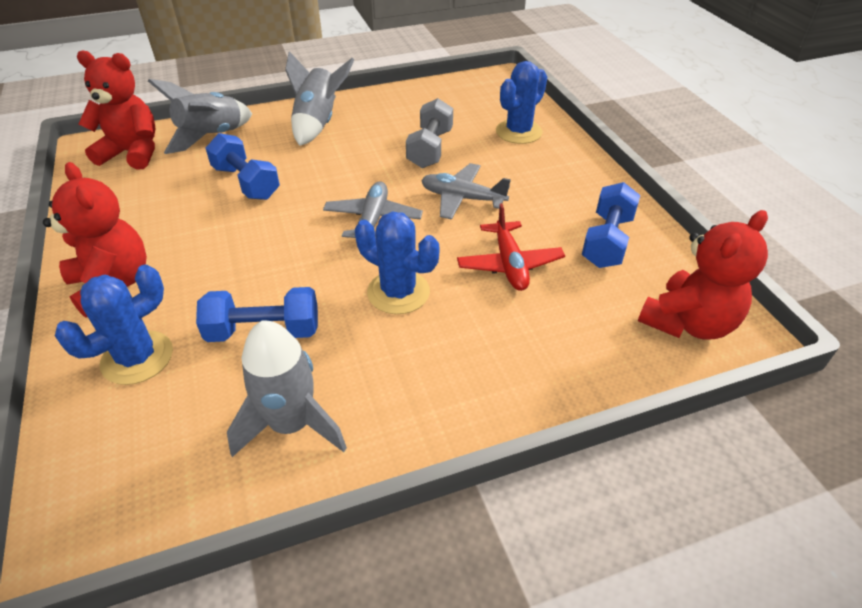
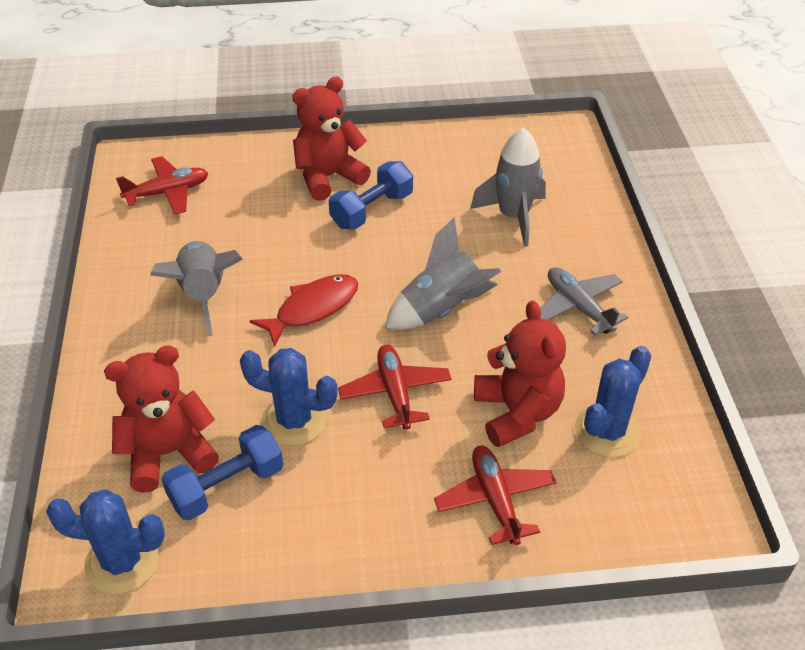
blue dumbbell: 3 -> 2
grey dumbbell: 1 -> 0
grey plane: 2 -> 1
red fish: 0 -> 1
red plane: 1 -> 3

